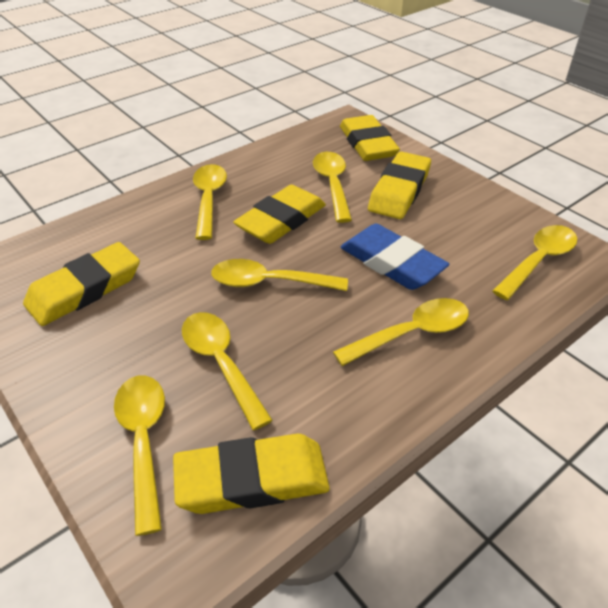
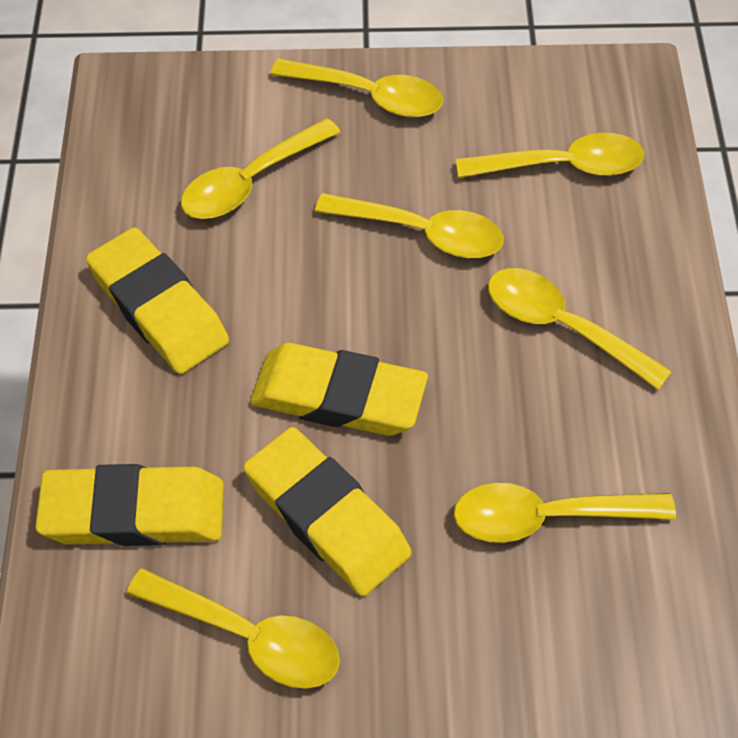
blue eraser: 1 -> 0
yellow eraser: 5 -> 4

